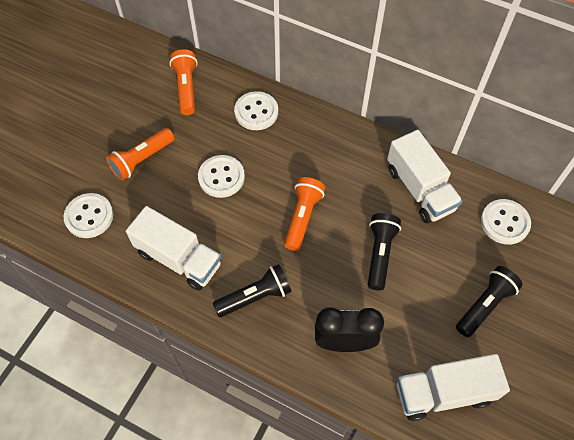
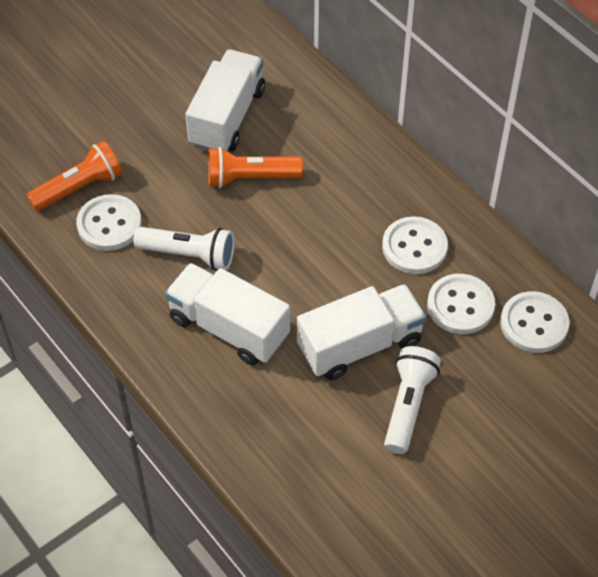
black clock: 1 -> 0
black flashlight: 3 -> 0
orange flashlight: 3 -> 2
white flashlight: 0 -> 2

